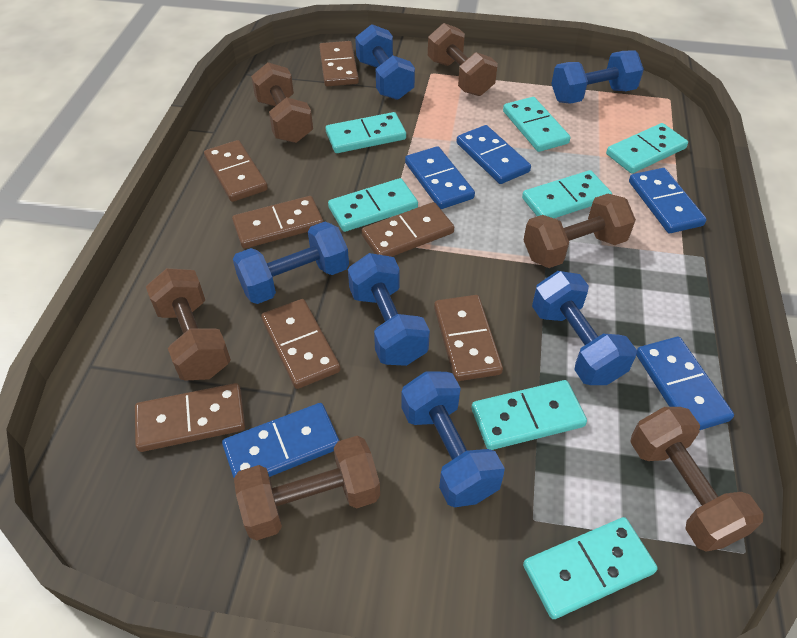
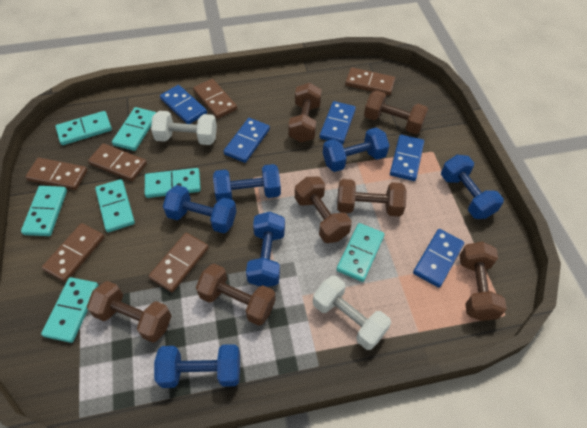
brown domino: 7 -> 6
brown dumbbell: 6 -> 7
white dumbbell: 0 -> 2

